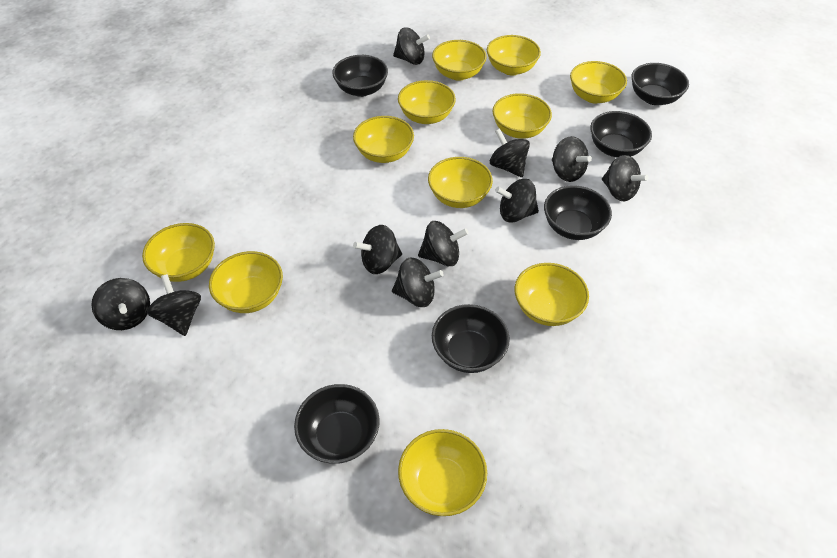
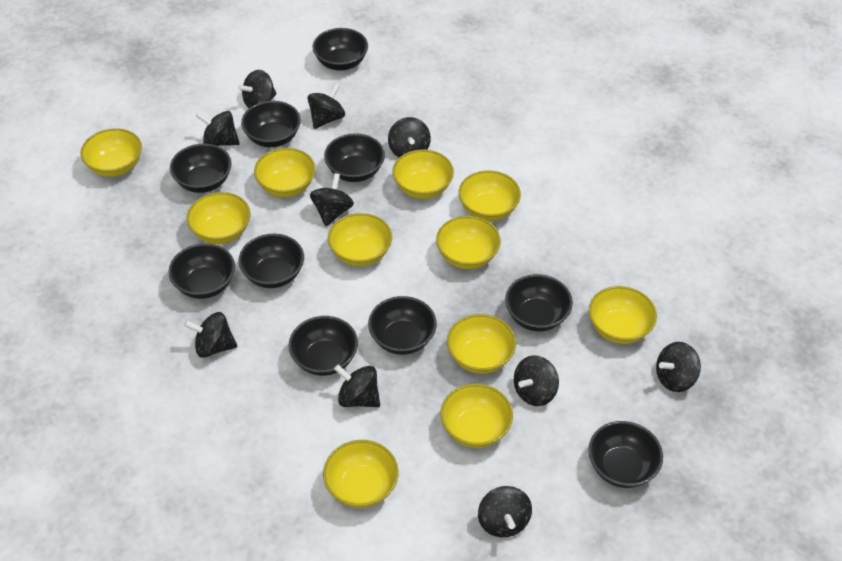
black bowl: 6 -> 10

